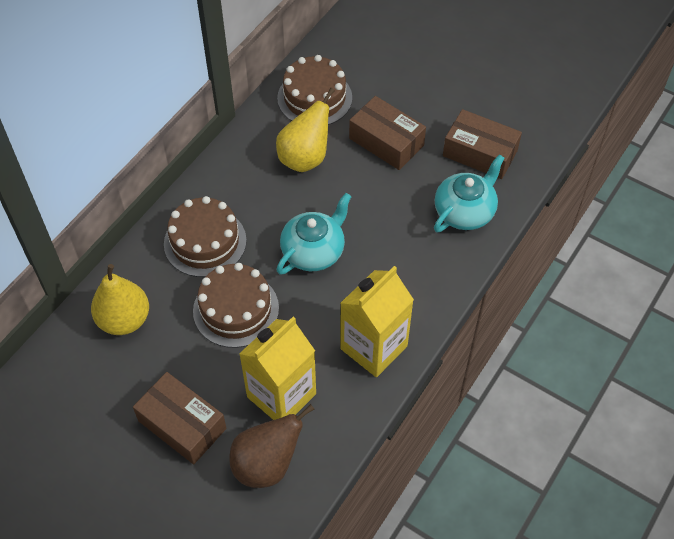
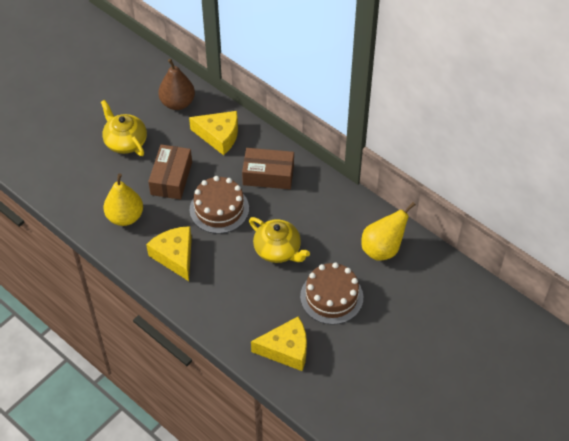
brown box: 3 -> 2
brown cake: 3 -> 2
turquoise teapot: 2 -> 0
yellow carton: 2 -> 0
yellow cheese: 0 -> 3
yellow teapot: 0 -> 2

